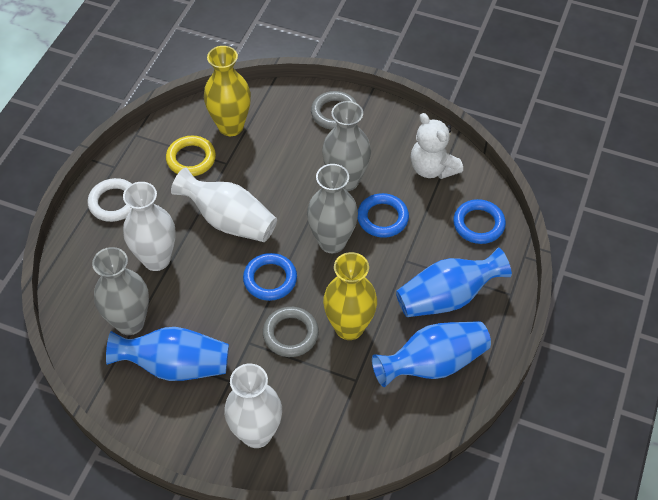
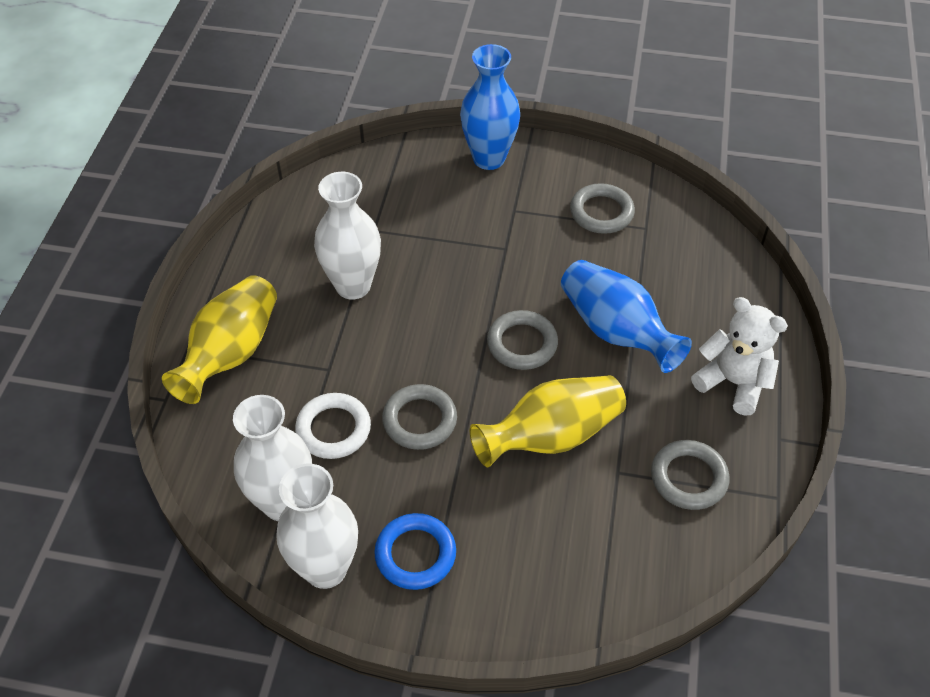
blue ring: 3 -> 1
blue vase: 3 -> 2
grey ring: 2 -> 4
grey vase: 3 -> 0
yellow ring: 1 -> 0

